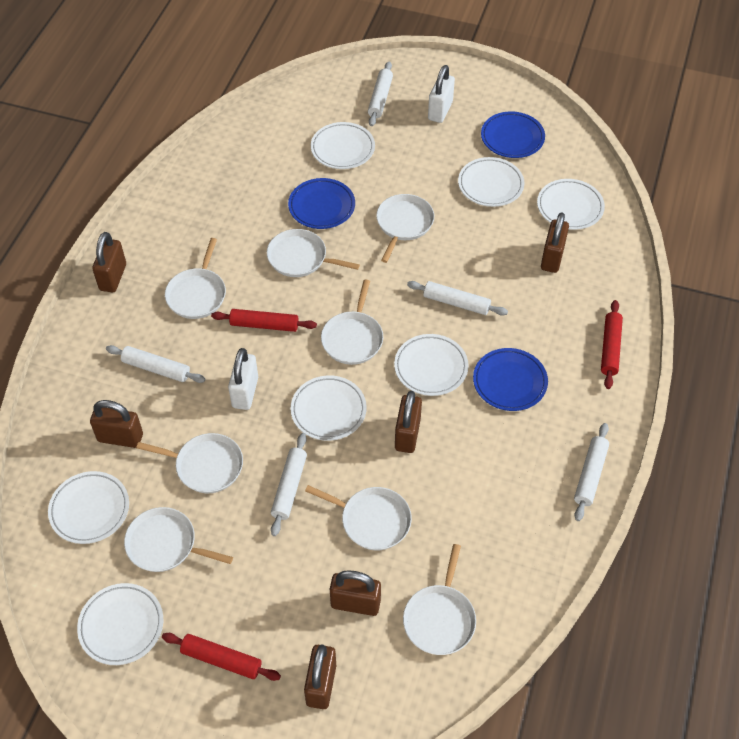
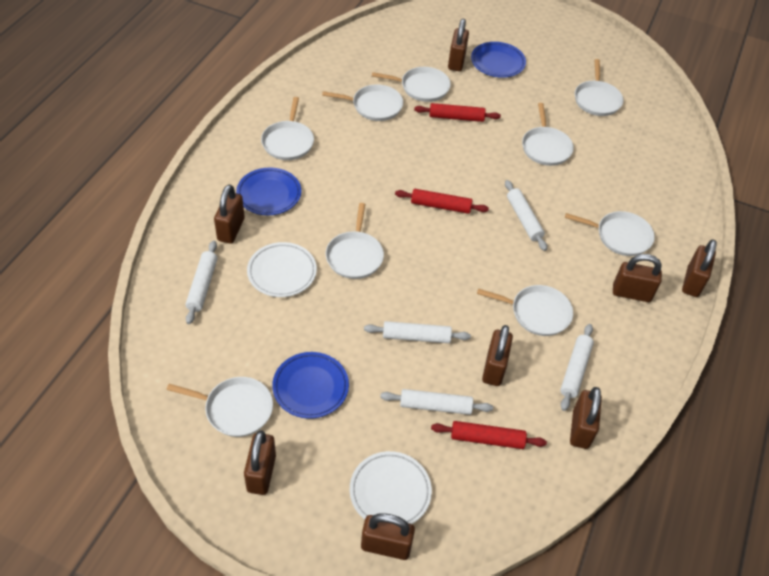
brown padlock: 6 -> 8
white padlock: 2 -> 0
white pan: 8 -> 9
white plate: 7 -> 2

